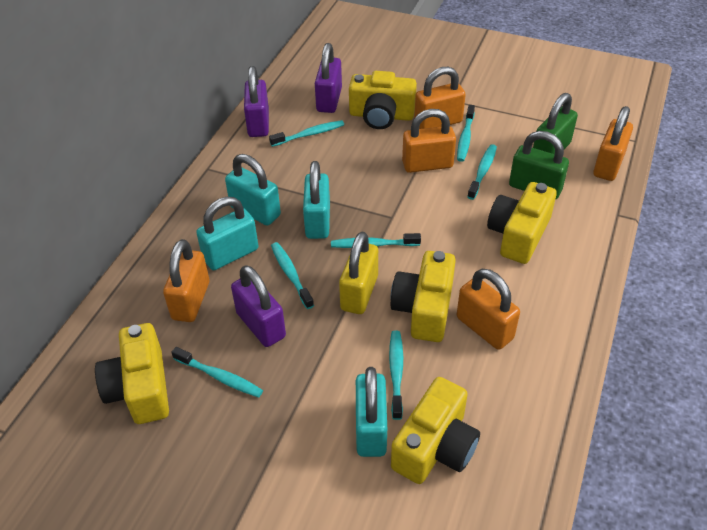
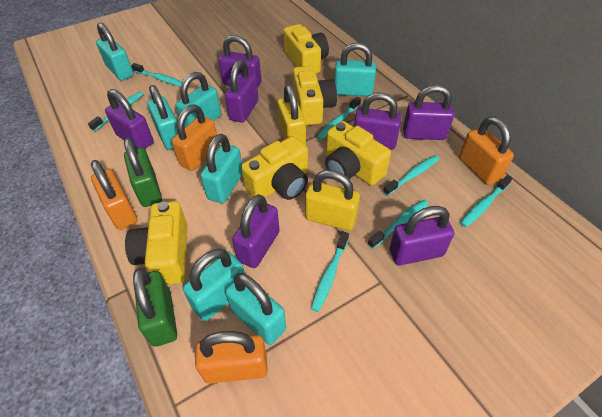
orange padlock: 5 -> 4
purple padlock: 3 -> 7
turquoise padlock: 4 -> 7
yellow padlock: 1 -> 2

